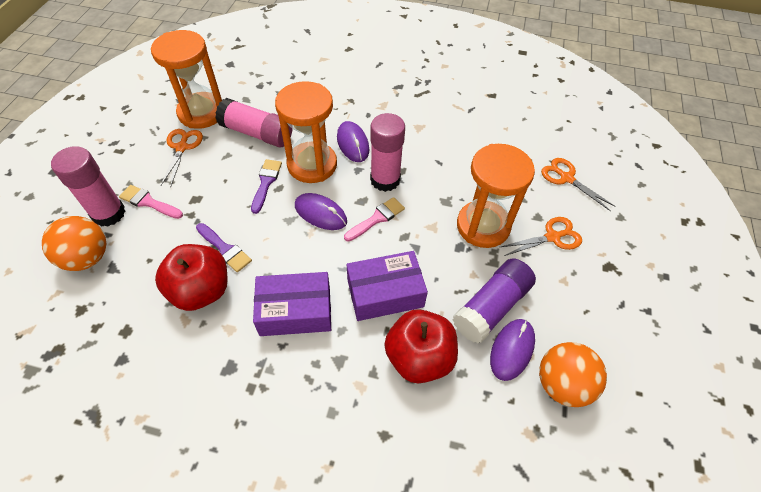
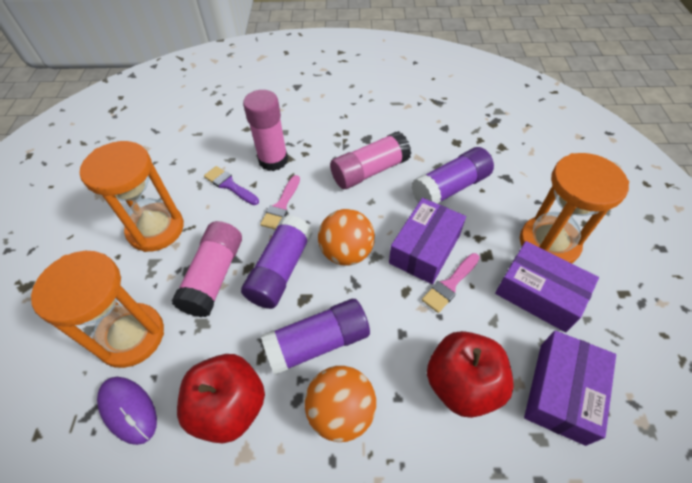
orange scissors: 3 -> 0
purple box: 2 -> 3
purple brush: 2 -> 1
purple glue stick: 1 -> 3
purple mouse: 3 -> 1

